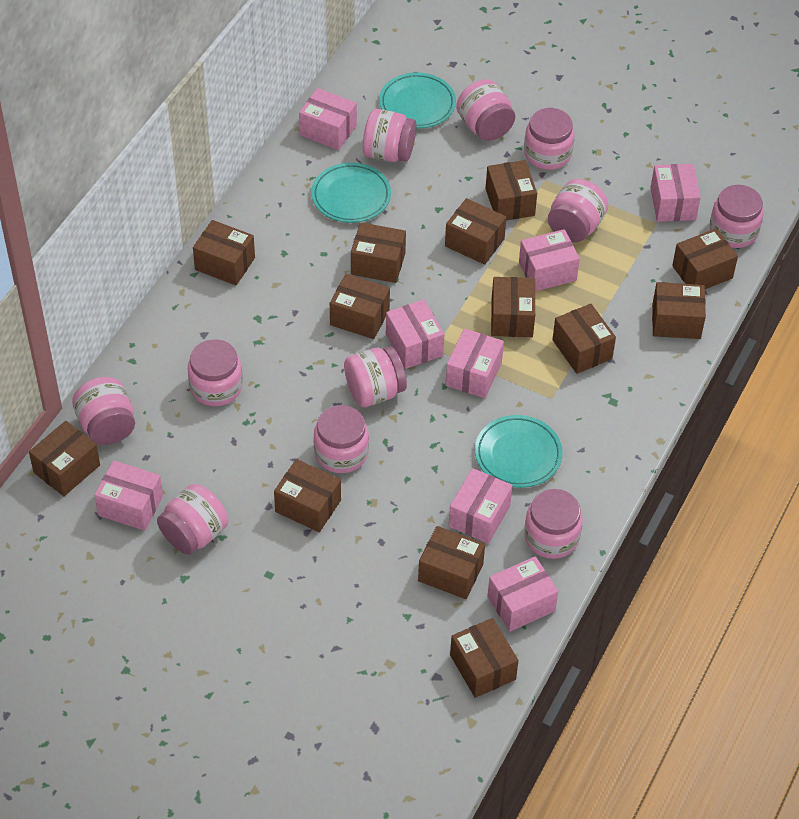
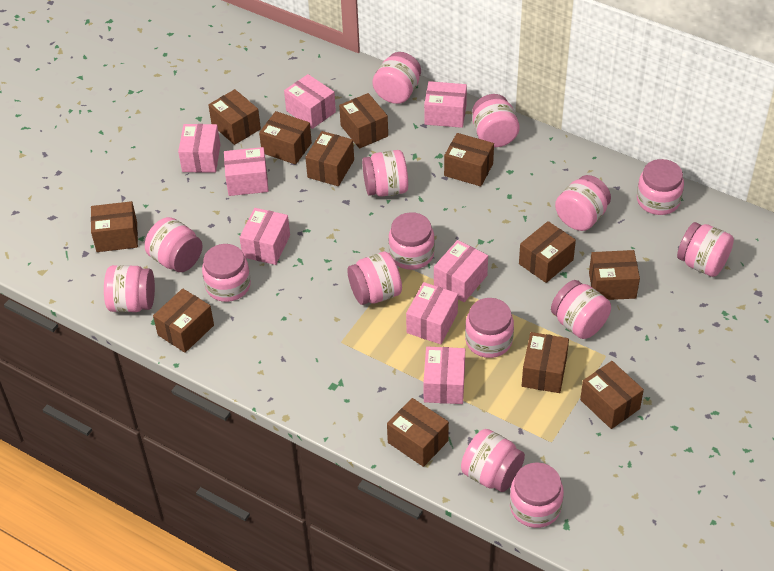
brown box: 13 -> 12
pink jar: 11 -> 15
turquoise plate: 3 -> 0

